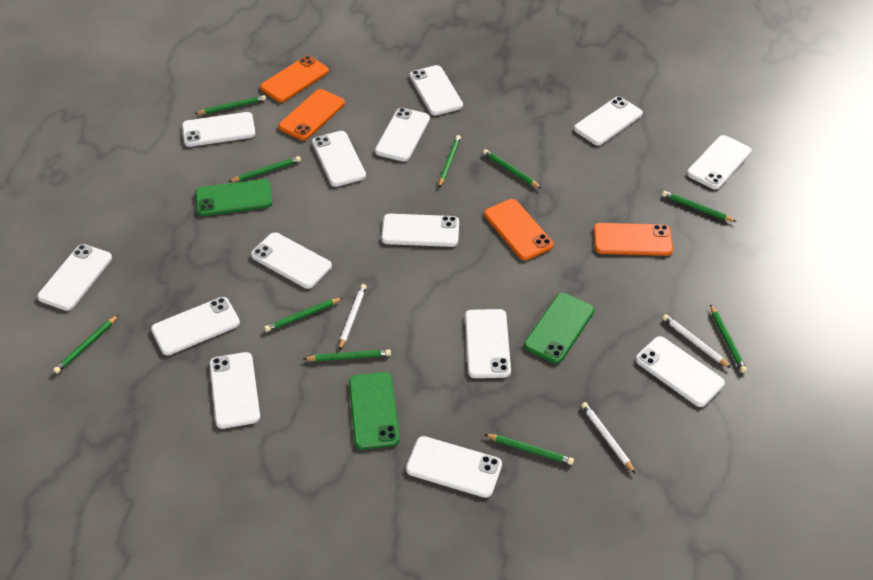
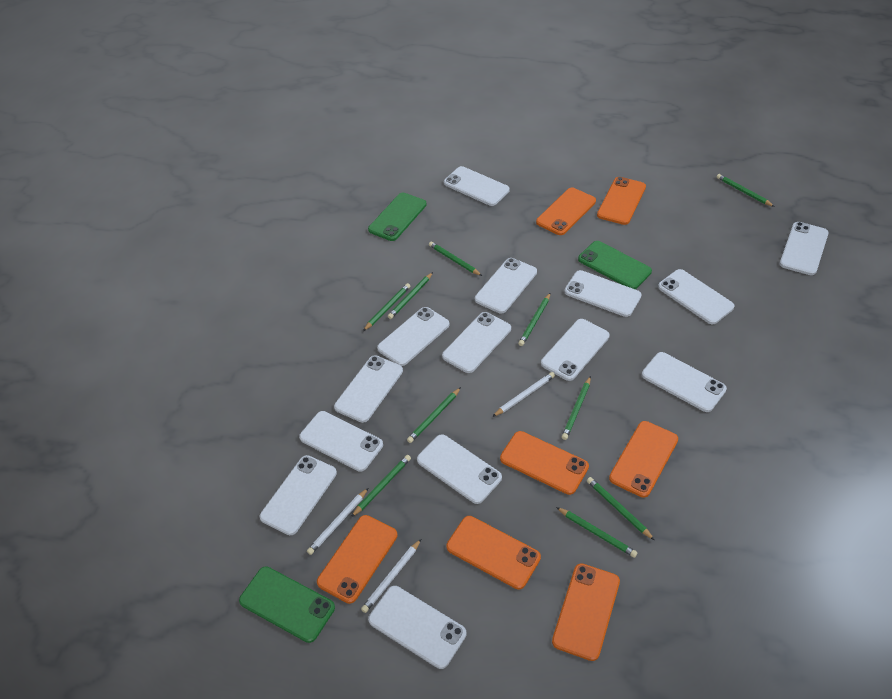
orange phone: 4 -> 7

